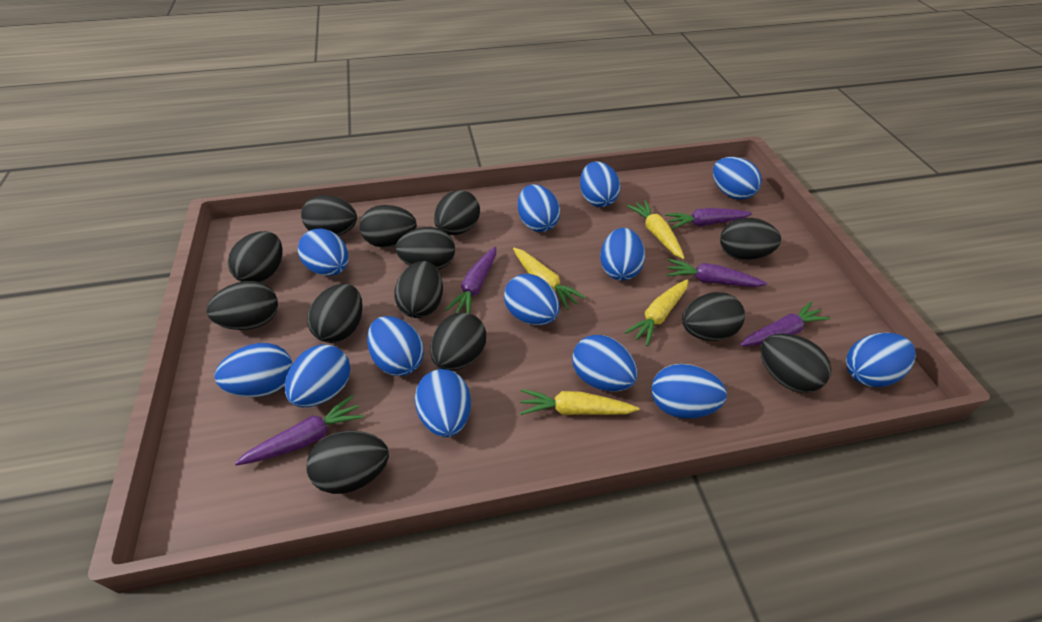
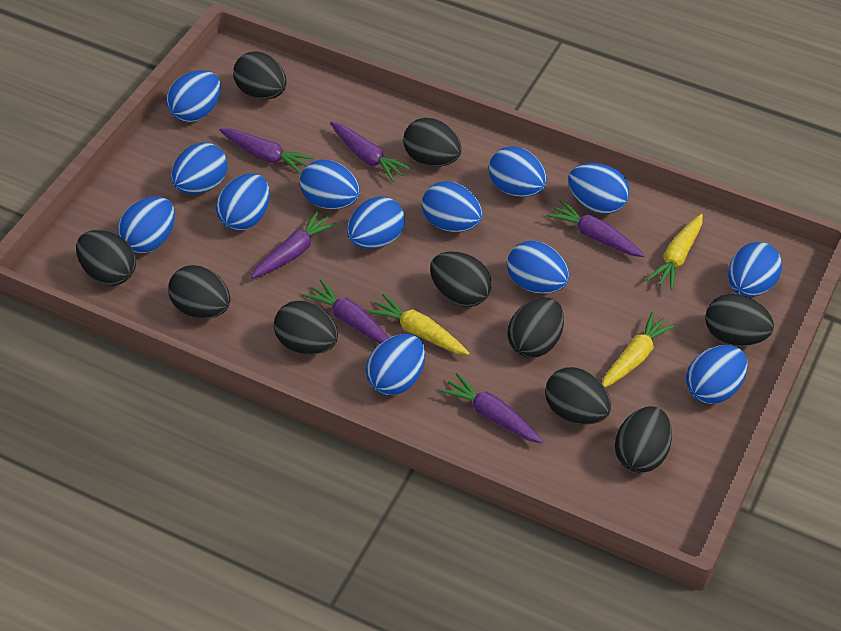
black egg: 13 -> 10
purple carrot: 5 -> 6
yellow carrot: 4 -> 3

